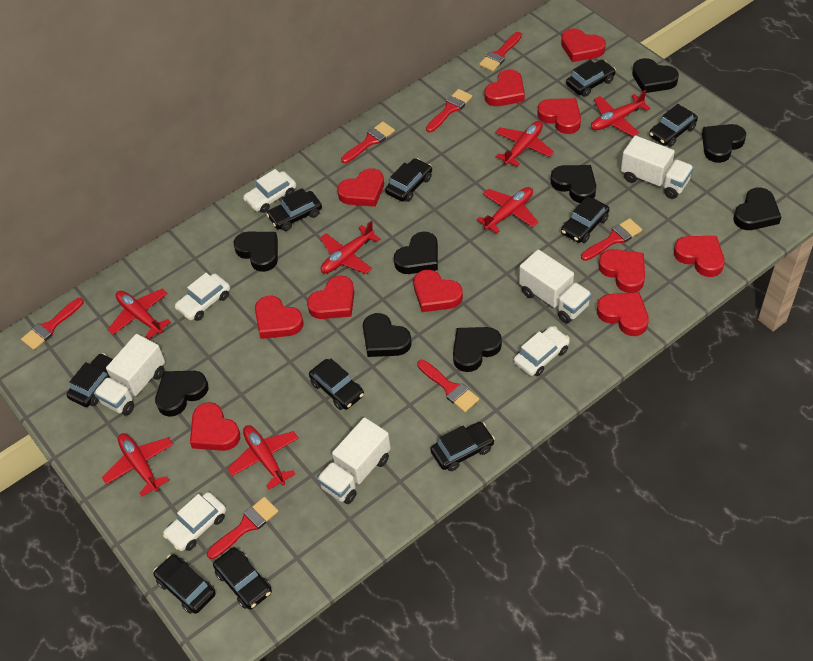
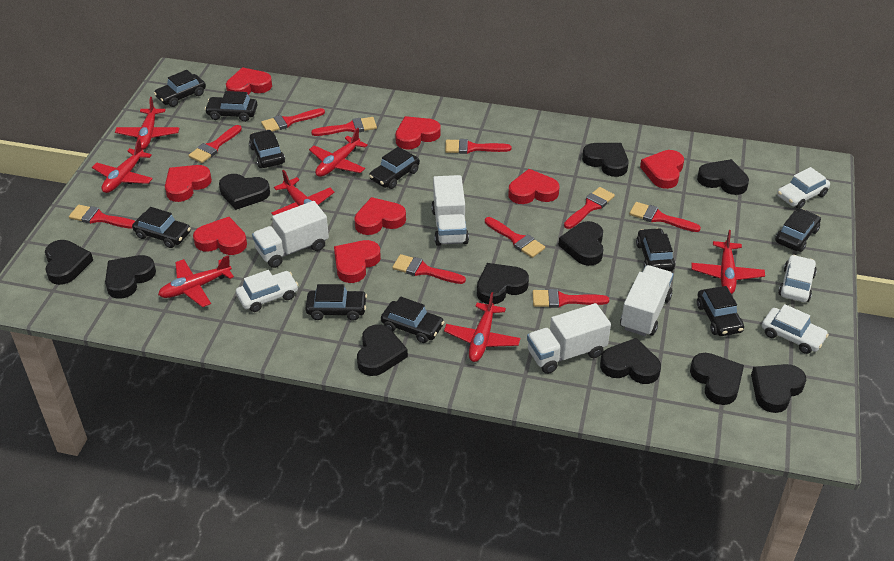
black heart: 9 -> 11
red brush: 7 -> 10
red heart: 11 -> 8

